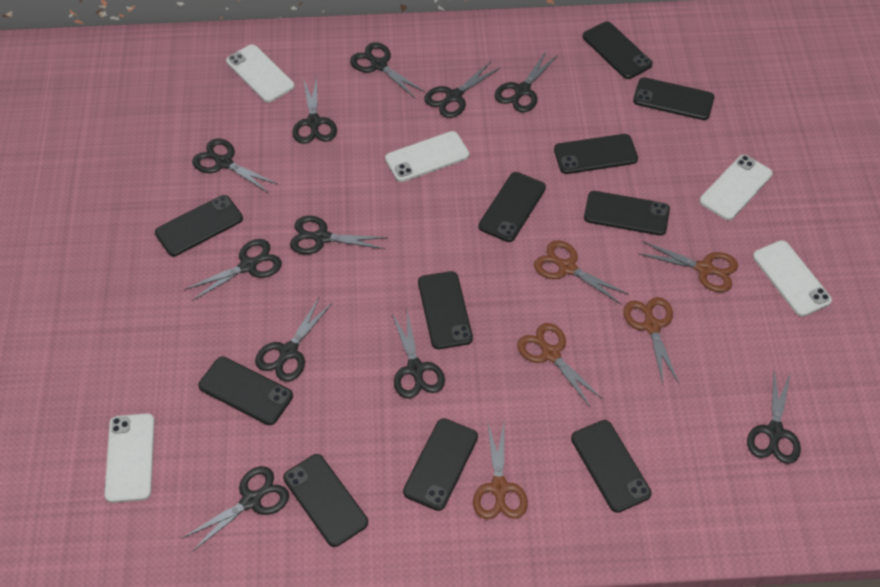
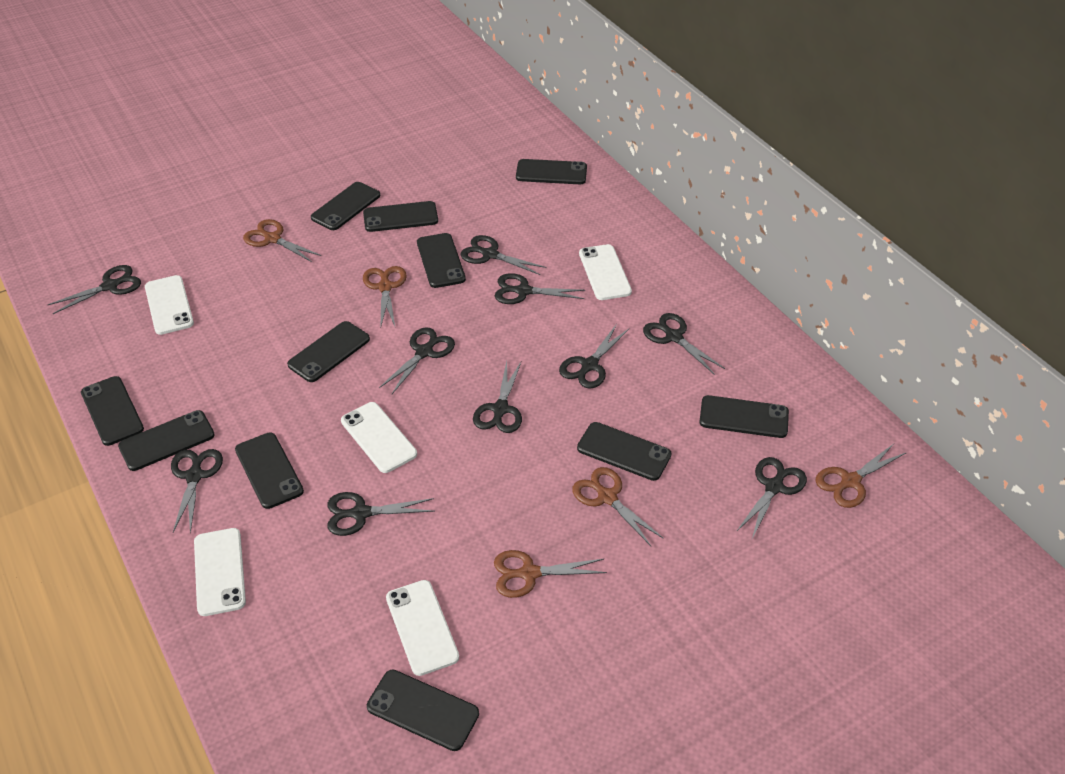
black scissors: 11 -> 10

